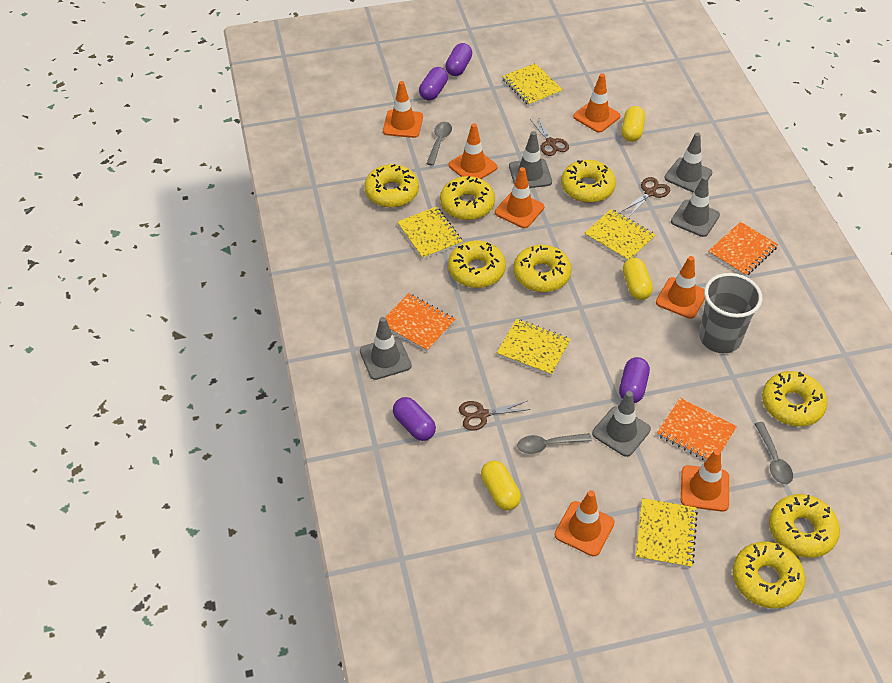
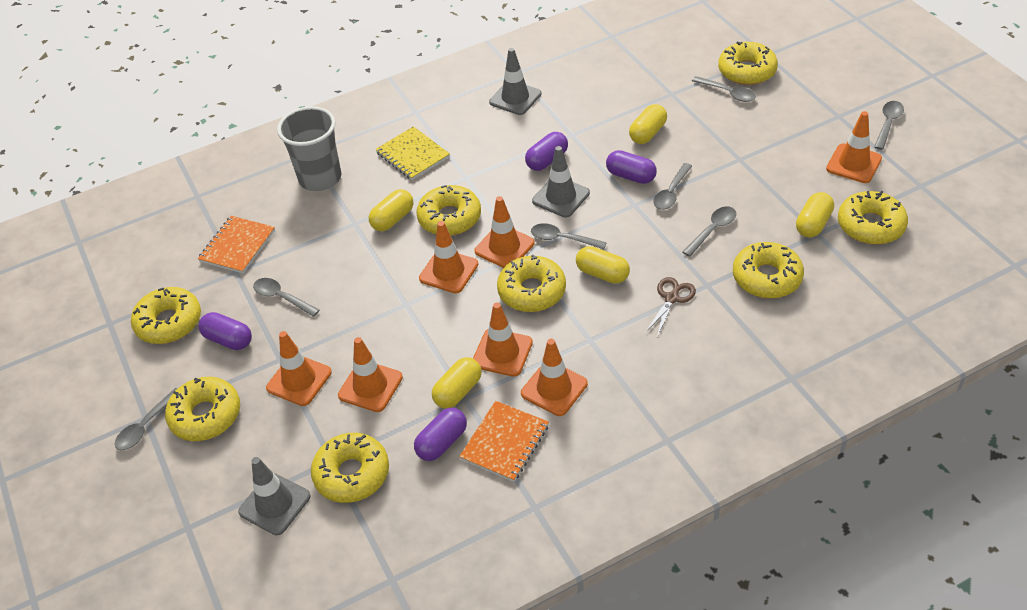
brown scissors: 3 -> 1
grey spoon: 3 -> 7
grey traffic cone: 5 -> 3
orange notebook: 3 -> 2
yellow capsule: 3 -> 5
yellow notebook: 5 -> 1

